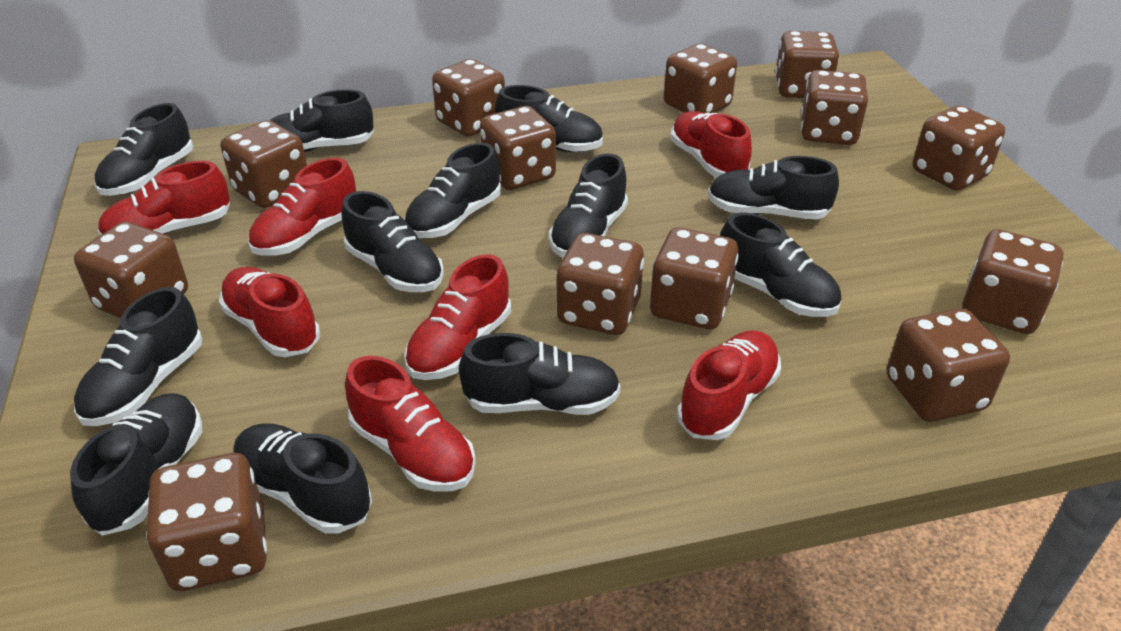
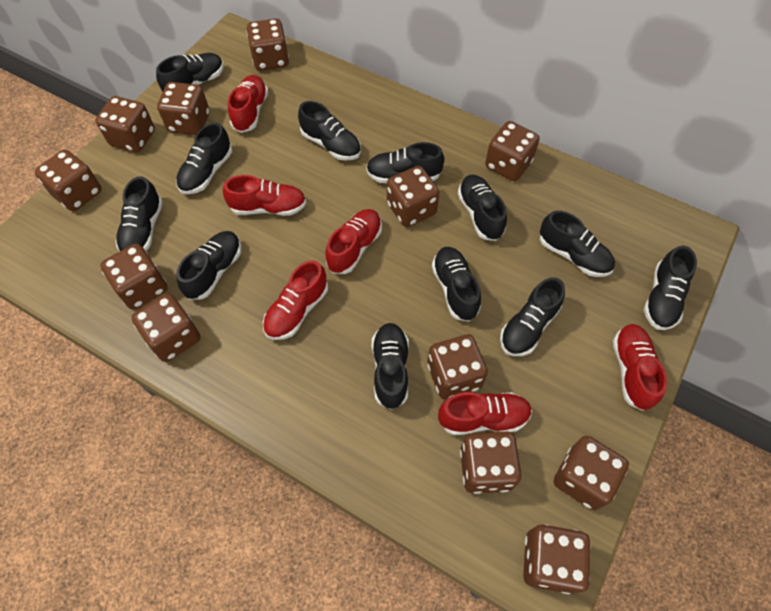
brown dice: 13 -> 12
red shoe: 7 -> 6

